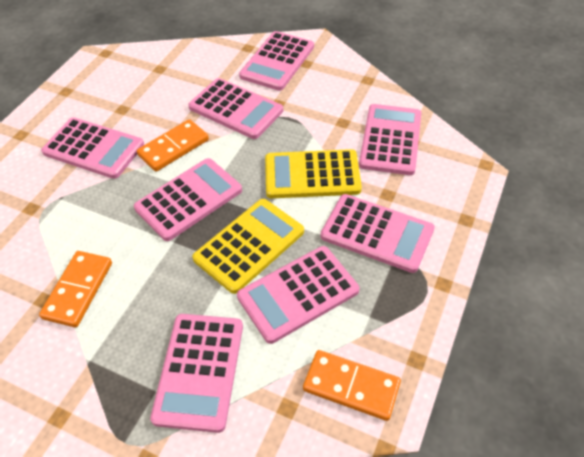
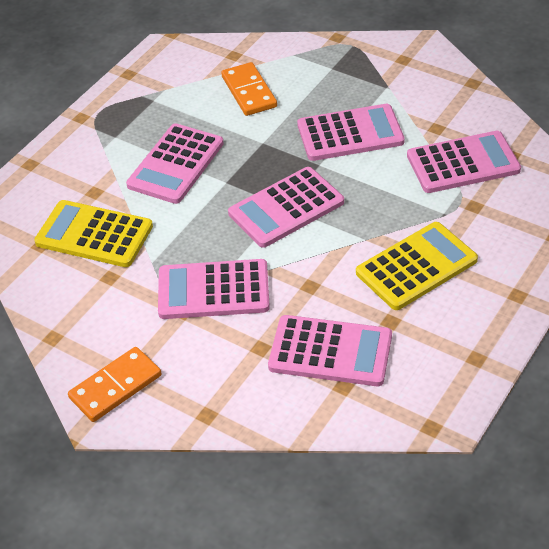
orange domino: 3 -> 2
pink calculator: 8 -> 6

